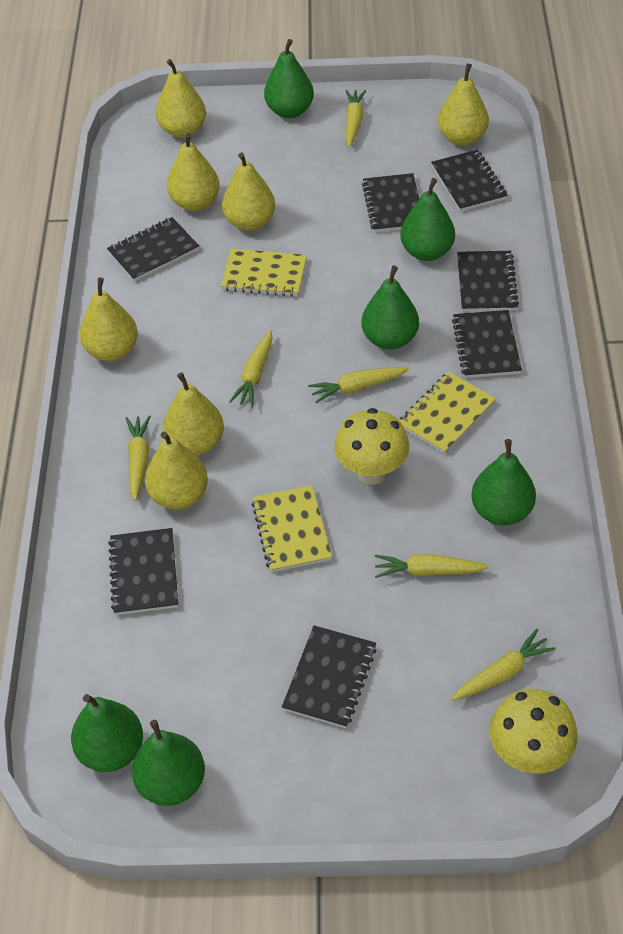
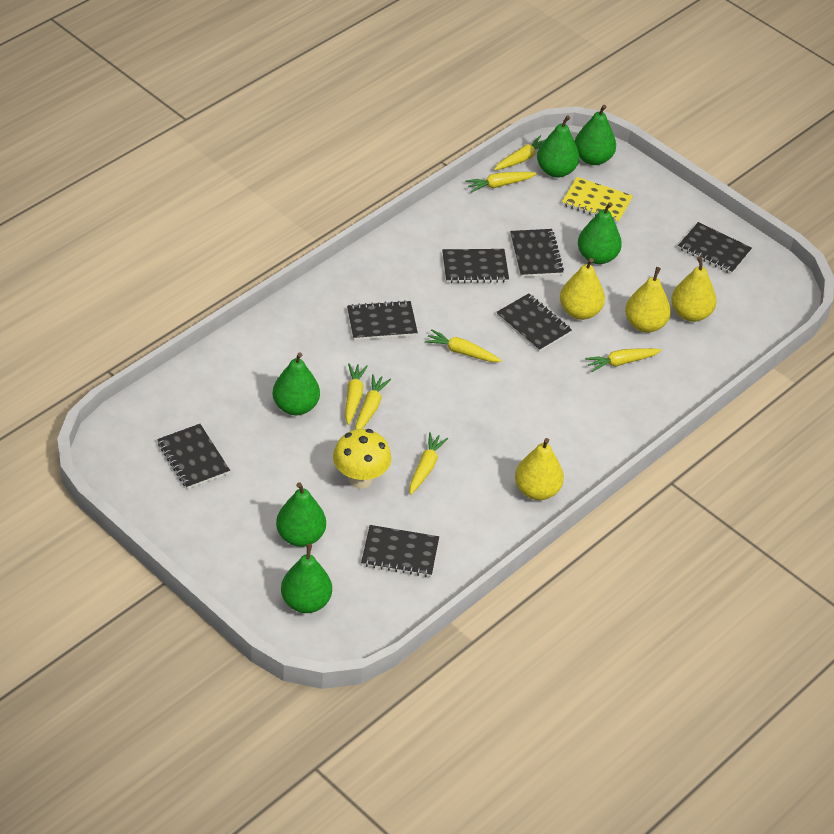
yellow carrot: 6 -> 7
yellow mushroom: 2 -> 1
yellow notebook: 3 -> 1
yellow pear: 7 -> 4

